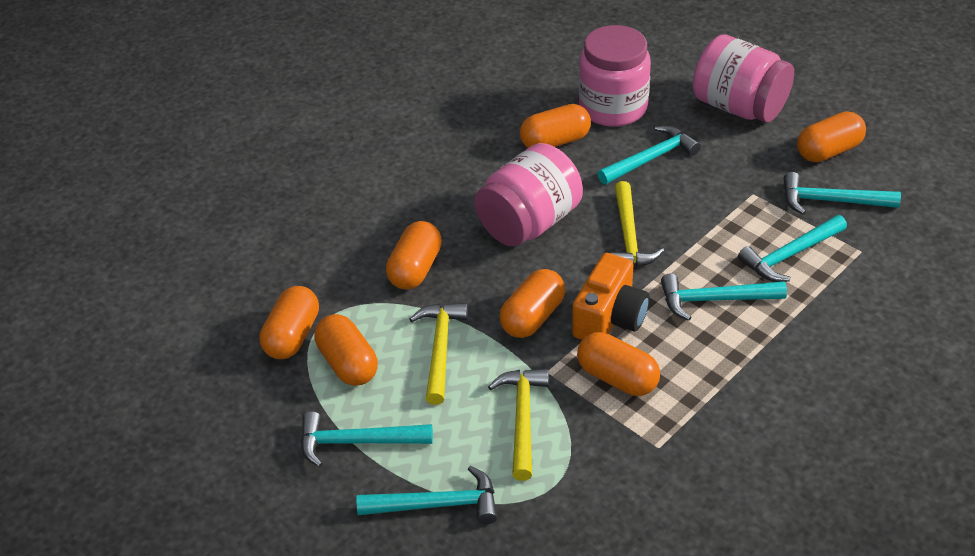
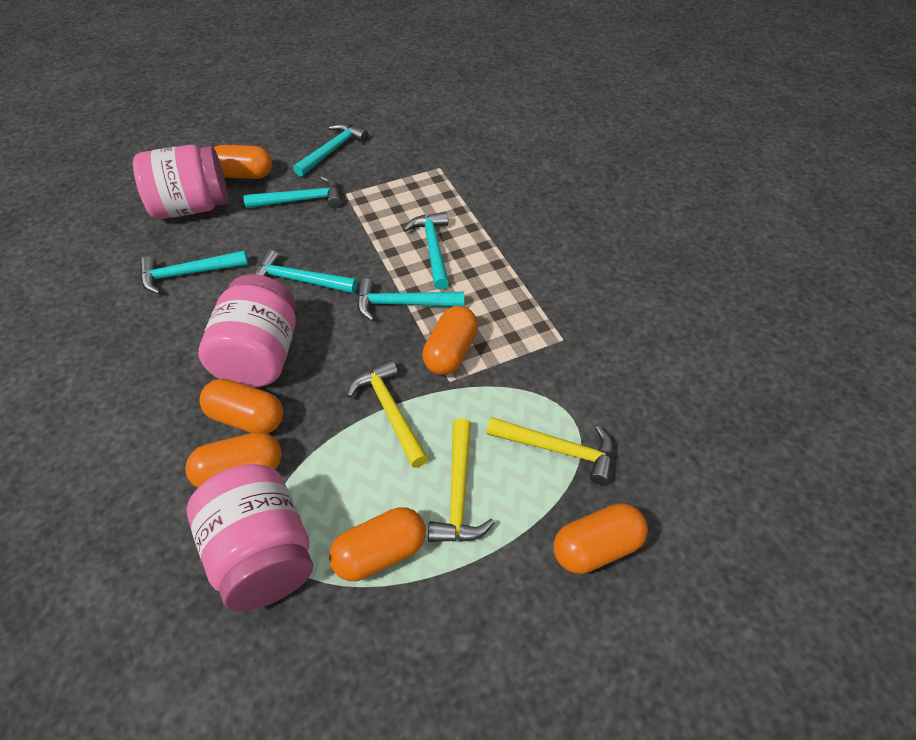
orange camera: 1 -> 0
orange capsule: 7 -> 6

